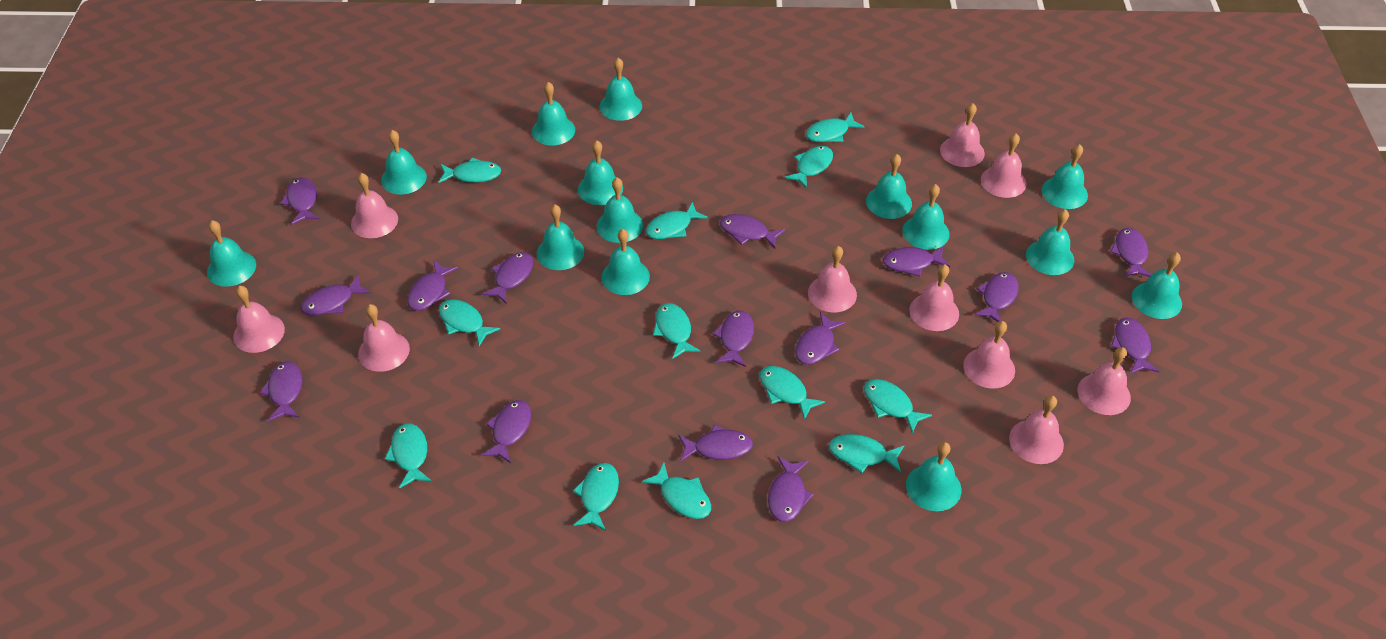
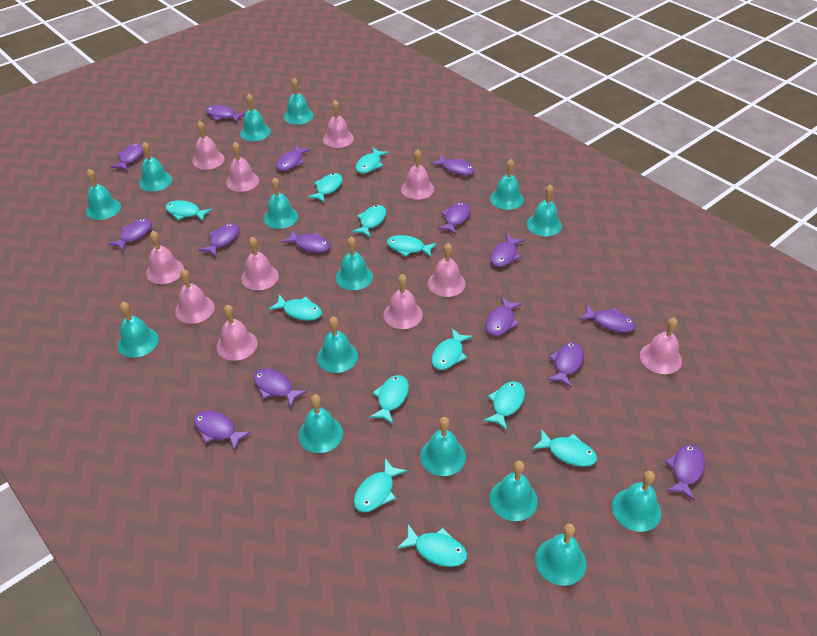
pink bell: 10 -> 11
turquoise bell: 14 -> 15

